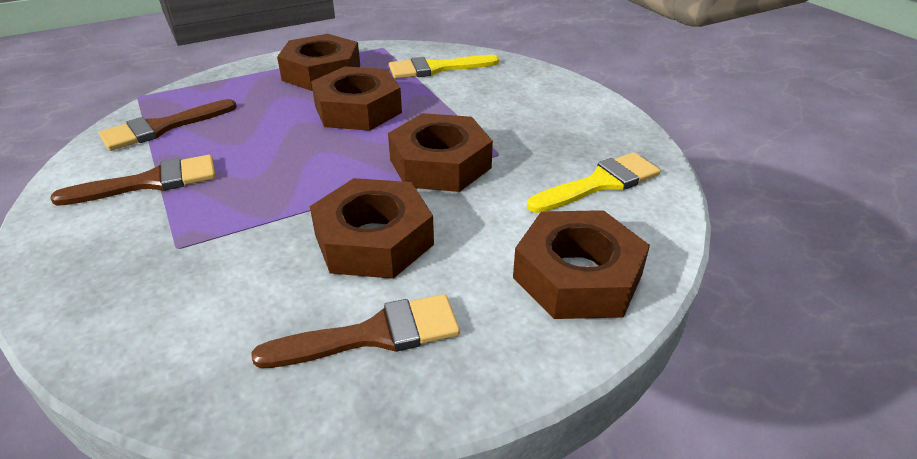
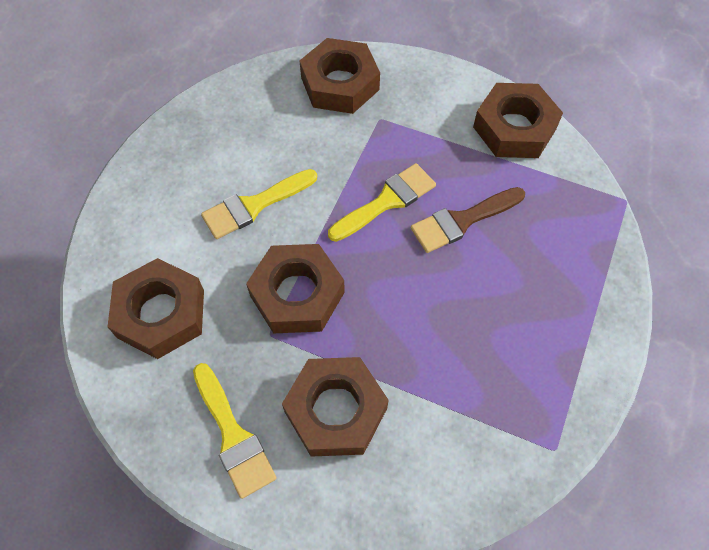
brown brush: 3 -> 1
yellow brush: 2 -> 3

